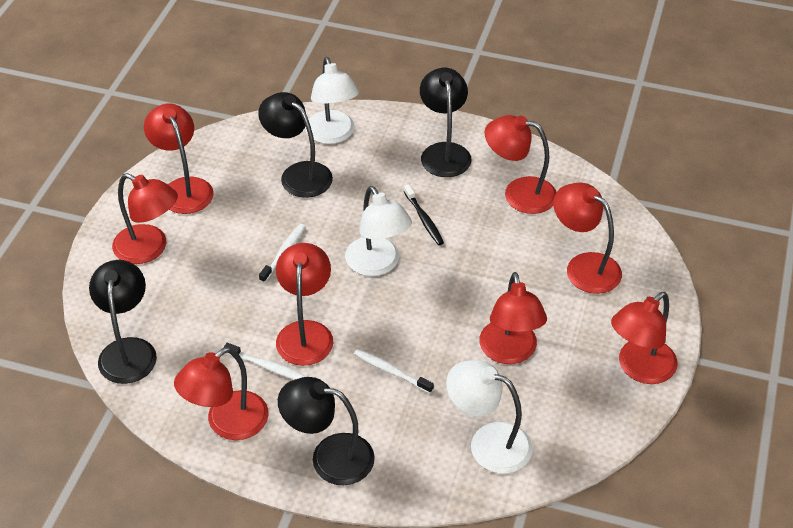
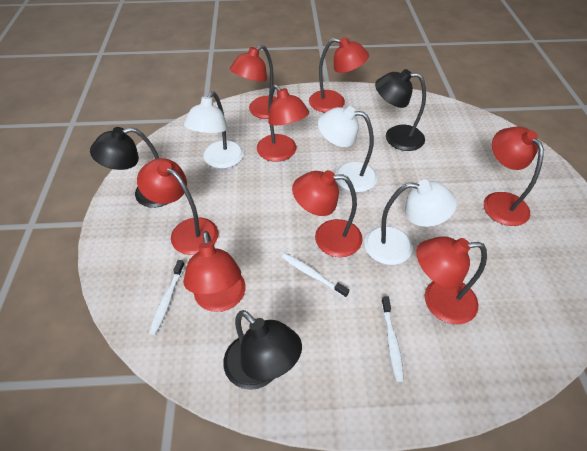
black lamp: 4 -> 3
black toothbrush: 1 -> 0

